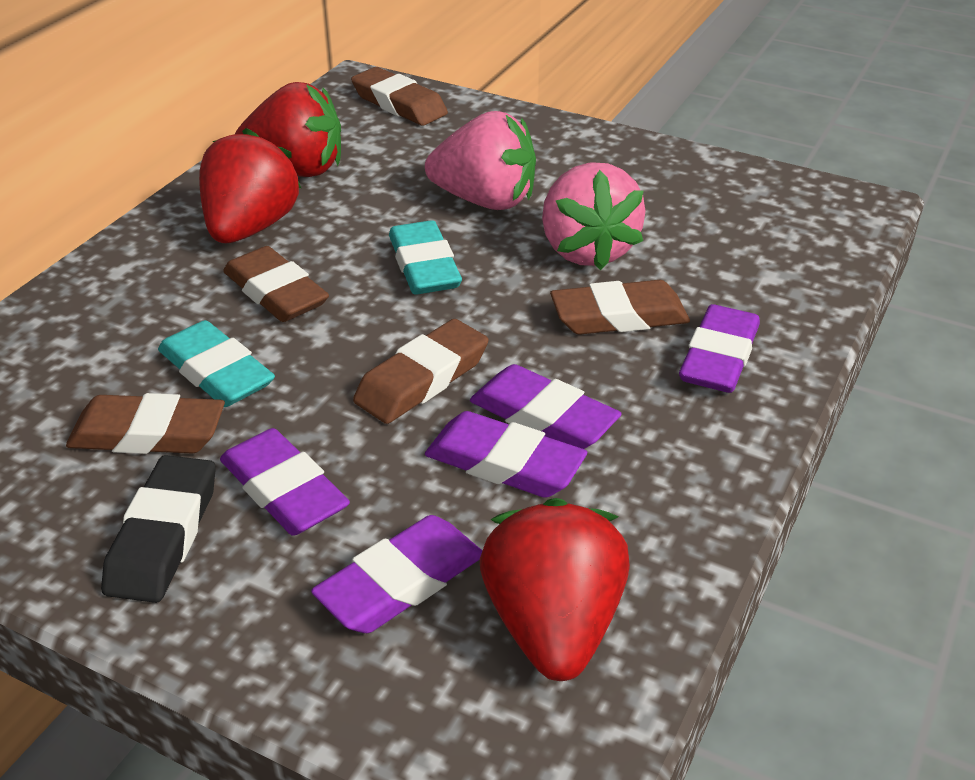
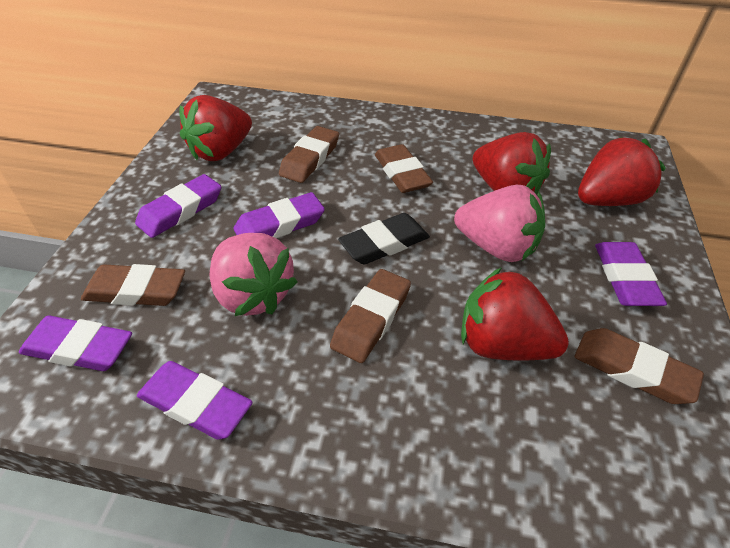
red strawberry: 3 -> 4
turquoise eraser: 2 -> 0

